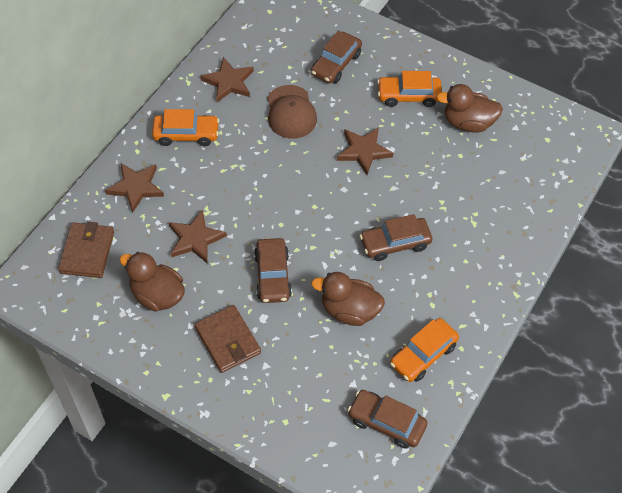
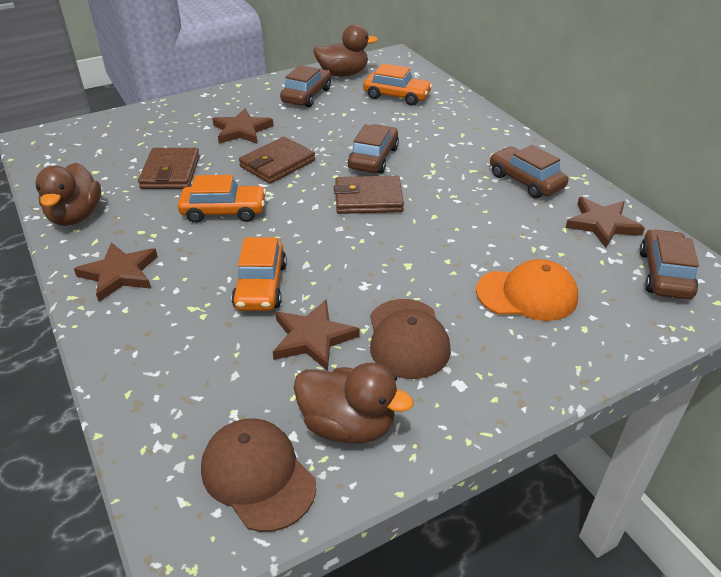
brown cap: 1 -> 2
brown wallet: 2 -> 3
orange cap: 0 -> 1

